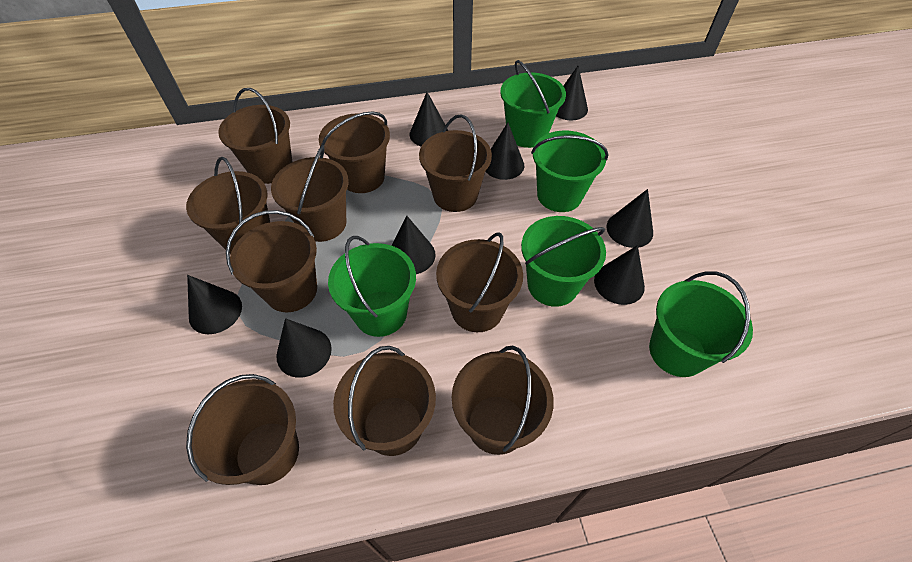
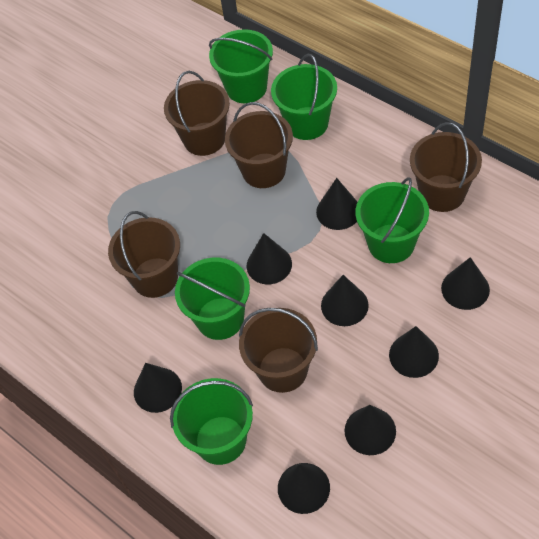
brown bucket: 10 -> 5

